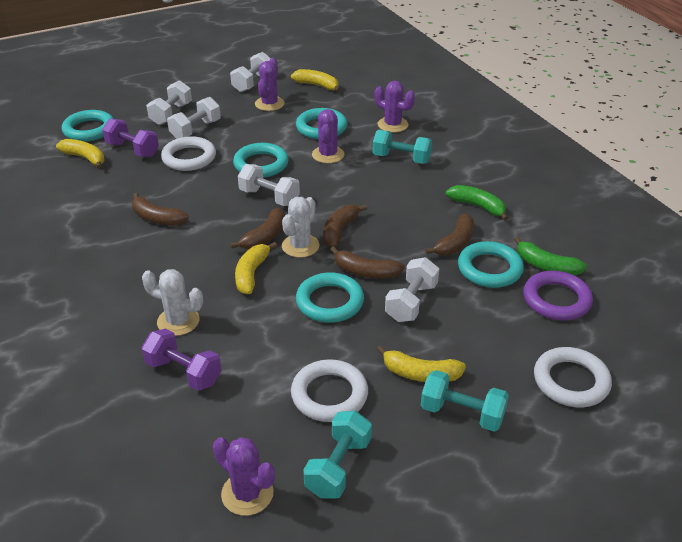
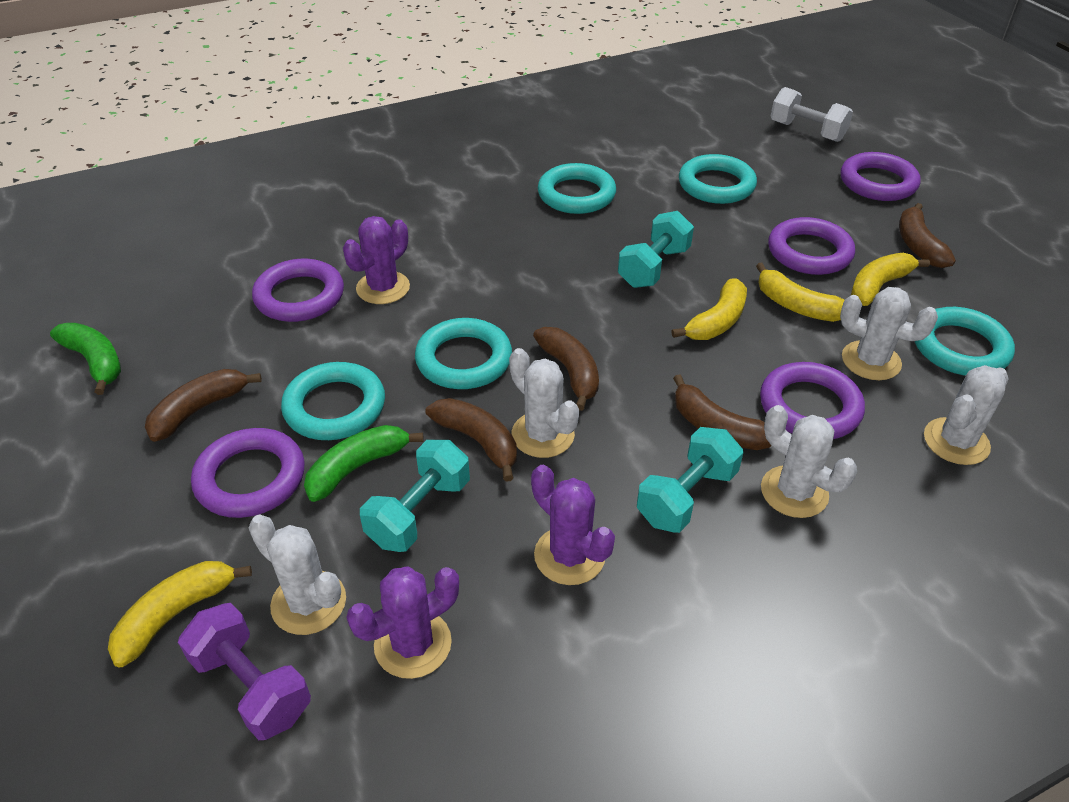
purple cactus: 4 -> 3
purple dumbbell: 2 -> 1
purple ring: 1 -> 5
white cactus: 2 -> 5
white dumbbell: 5 -> 1
white ring: 3 -> 0

